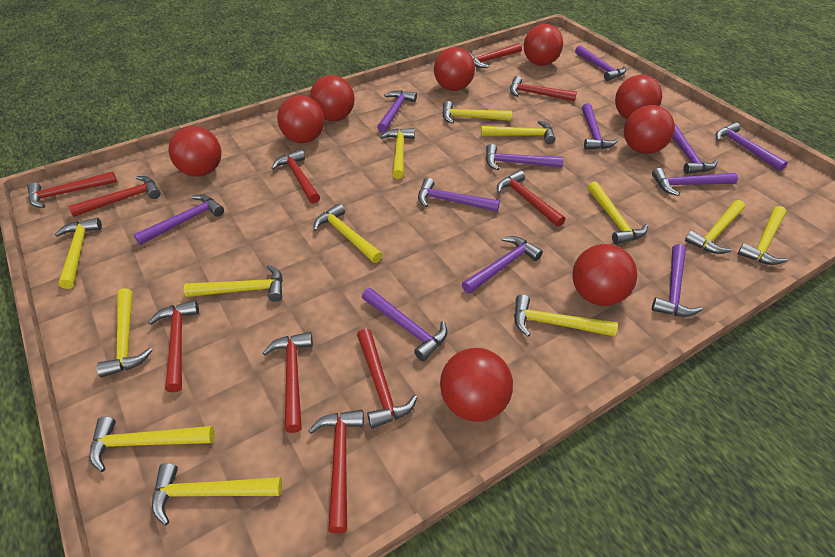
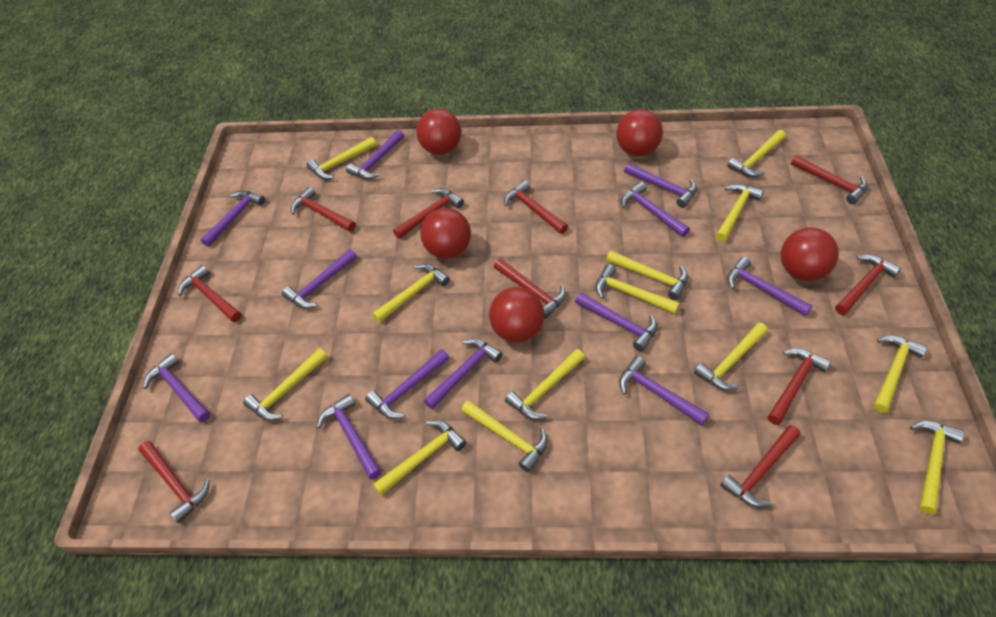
red ball: 9 -> 5

